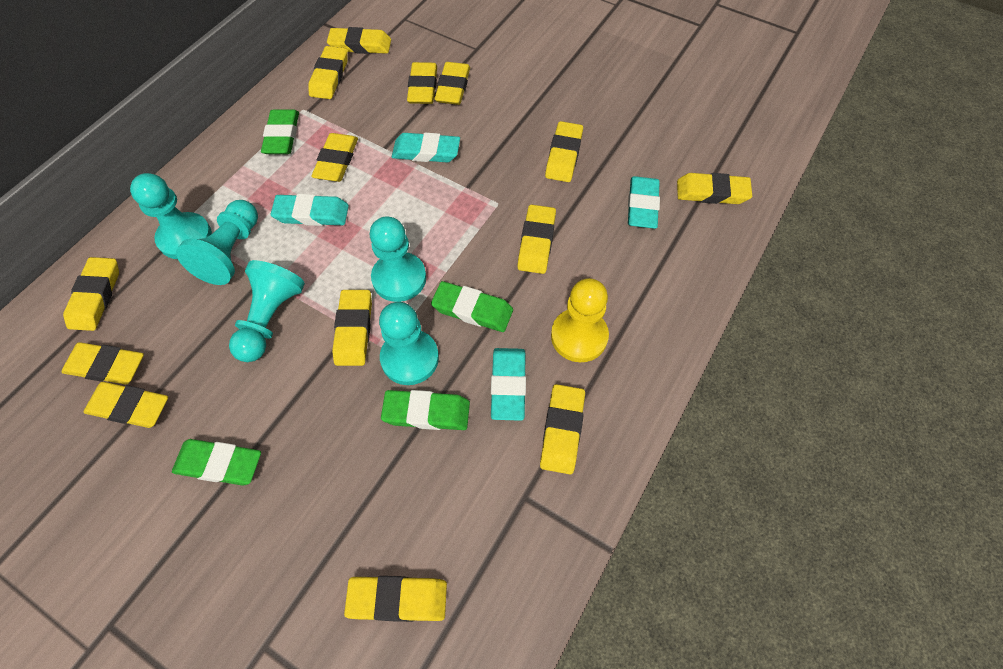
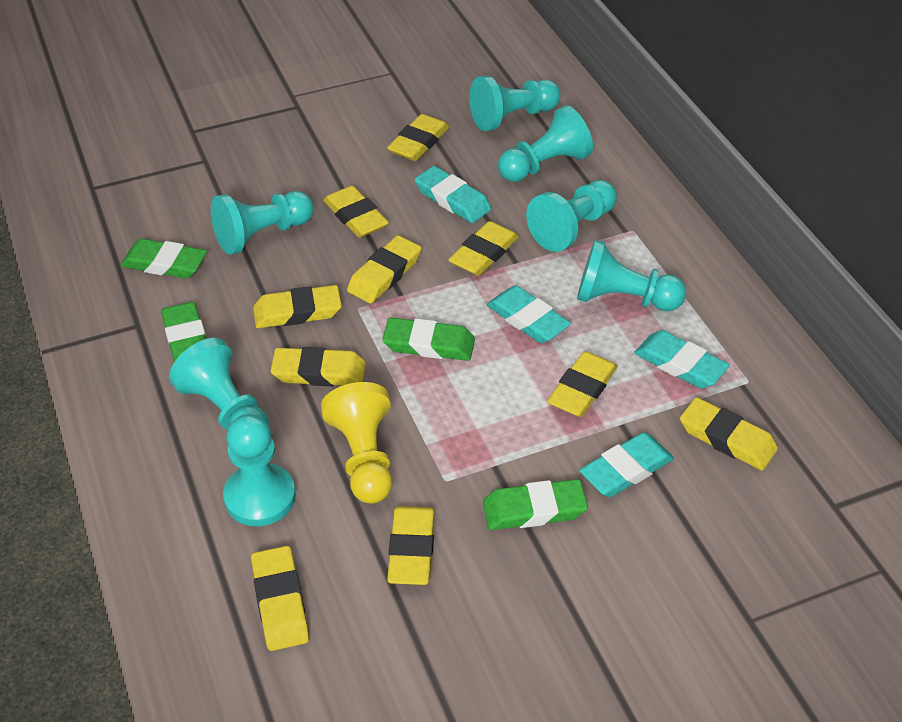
turquoise pawn: 5 -> 7
yellow eraser: 14 -> 10

